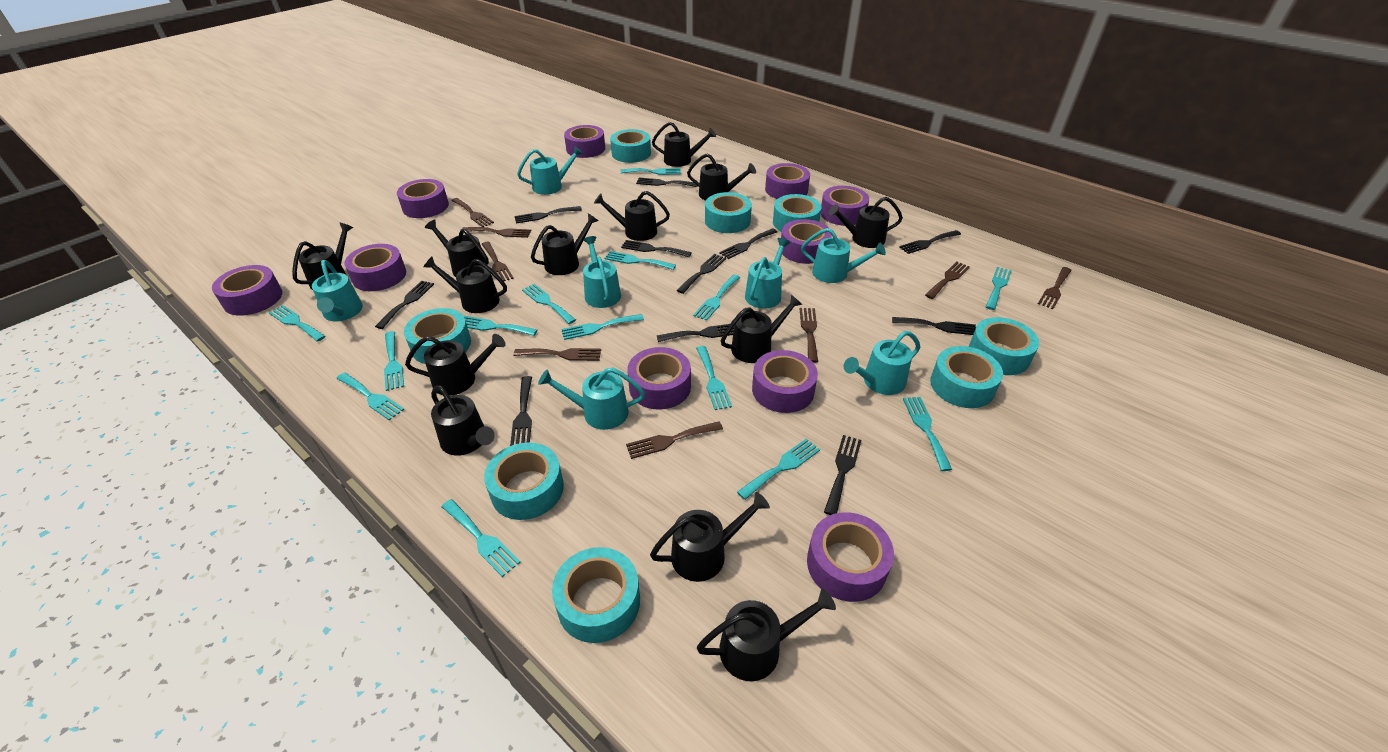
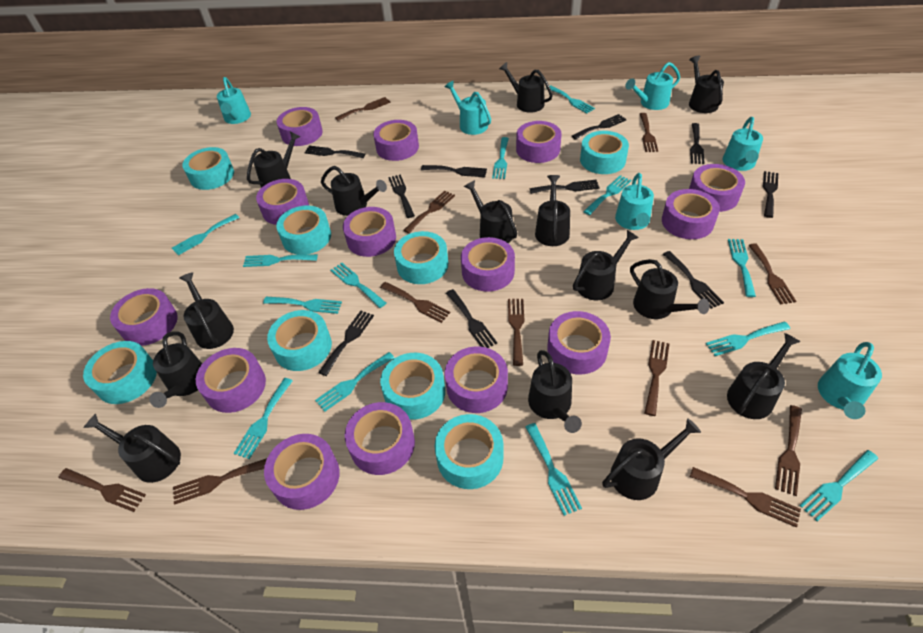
black fork: 11 -> 10
black watering can: 13 -> 14
brown fork: 8 -> 11
purple tape: 10 -> 14
turquoise fork: 14 -> 13
turquoise watering can: 7 -> 6

